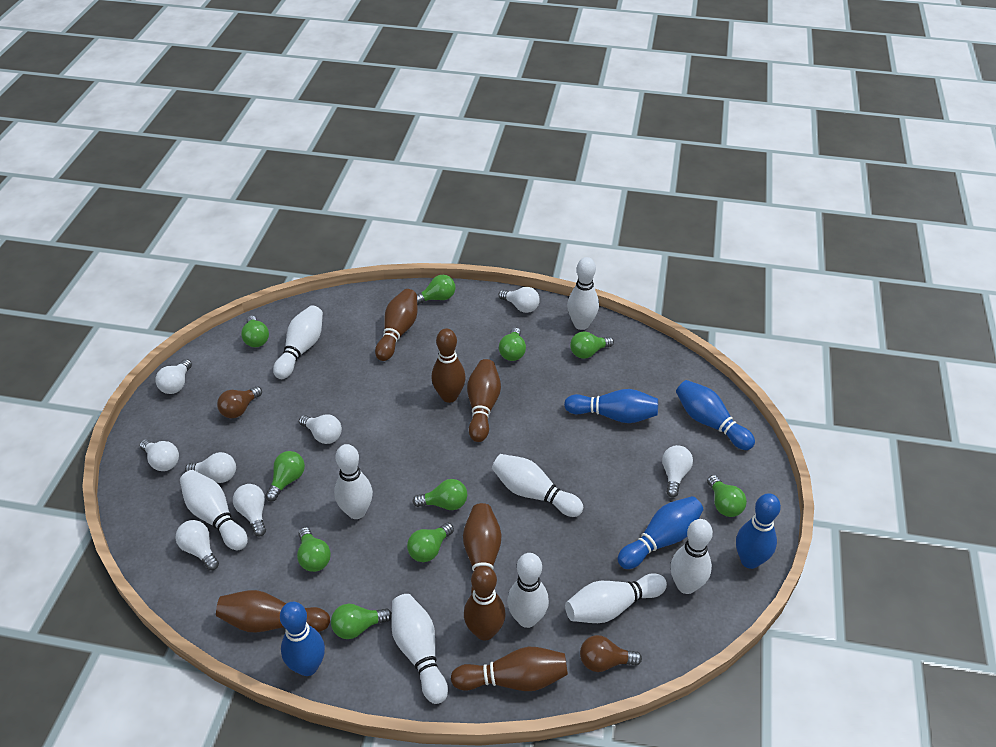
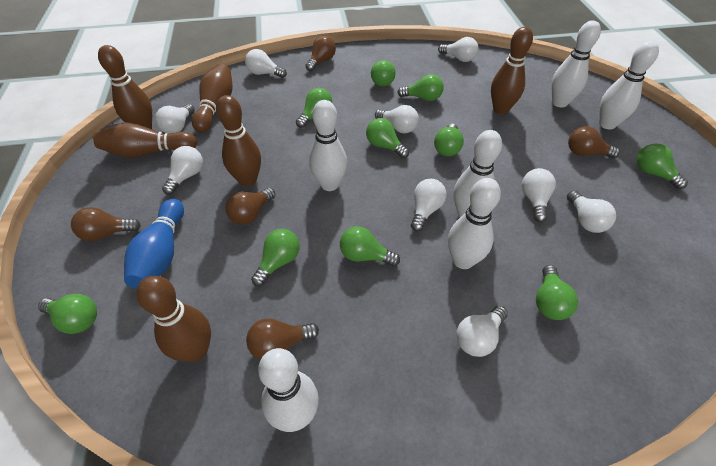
blue bowling pin: 5 -> 1
brown bowling pin: 7 -> 6
brown light bulb: 2 -> 5
white bowling pin: 9 -> 6
white light bulb: 8 -> 9

